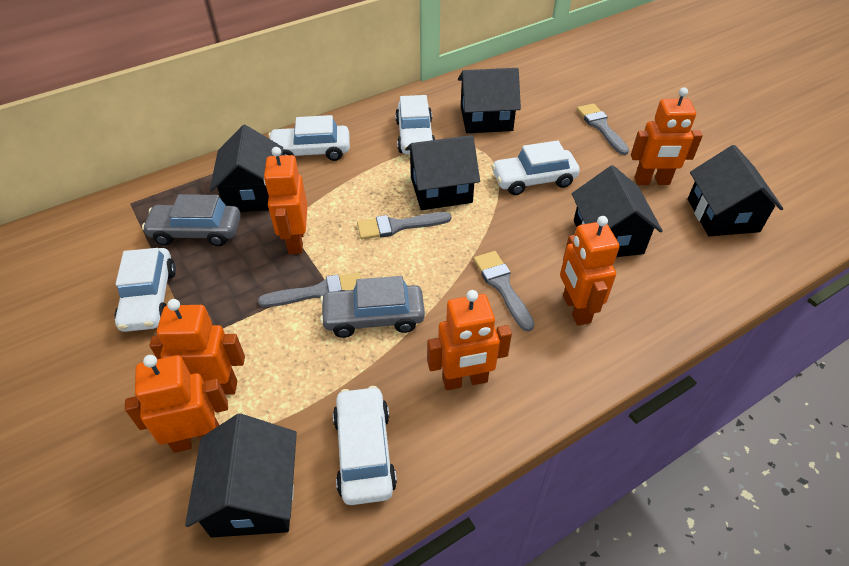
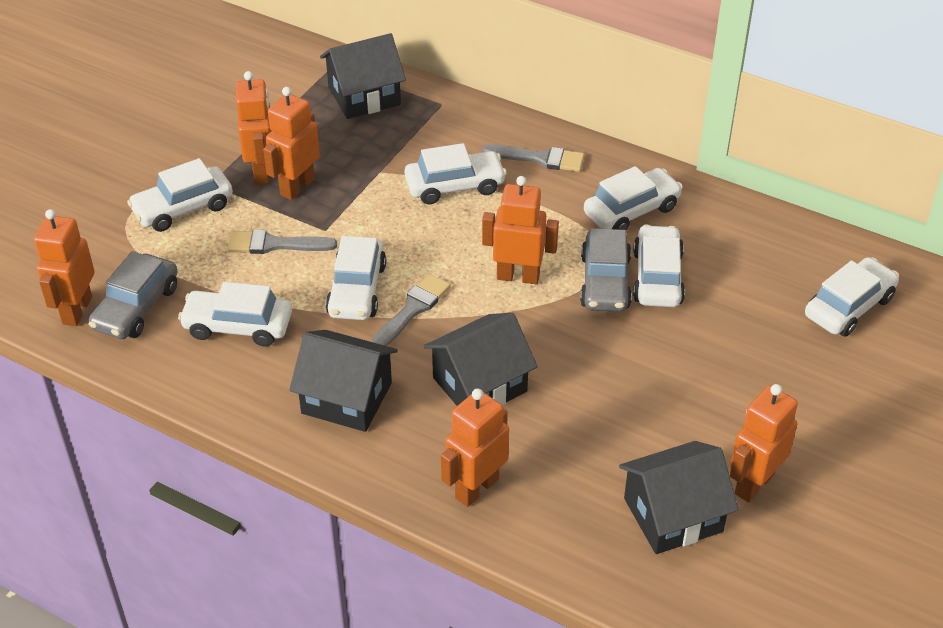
black house: 6 -> 4
grey brush: 4 -> 3
white car: 5 -> 7

